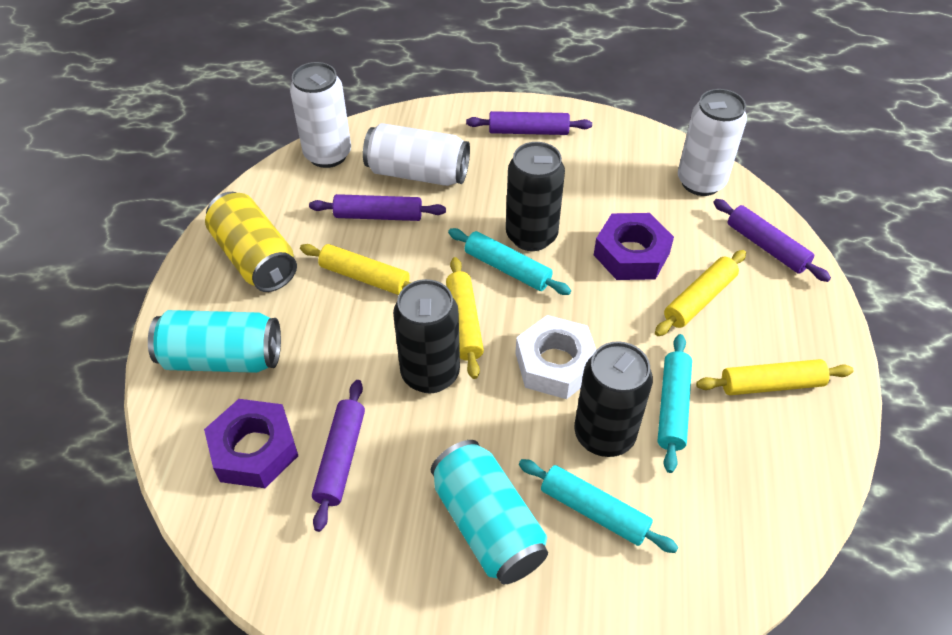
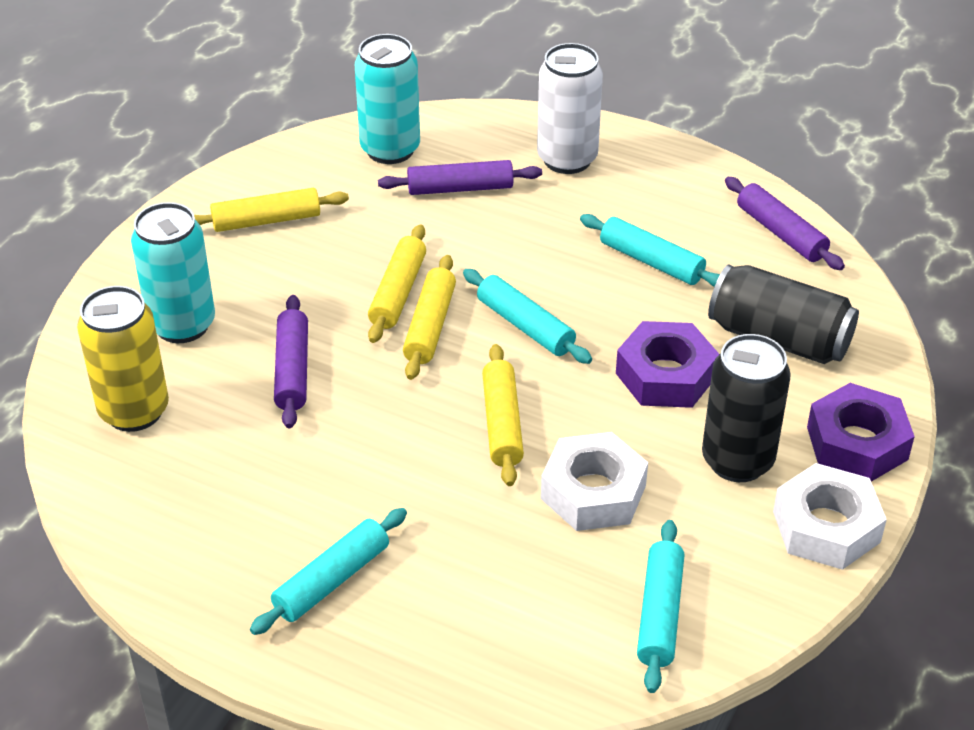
black can: 3 -> 2
purple rolling pin: 4 -> 3
turquoise rolling pin: 3 -> 4
white can: 3 -> 1
white nut: 1 -> 2

